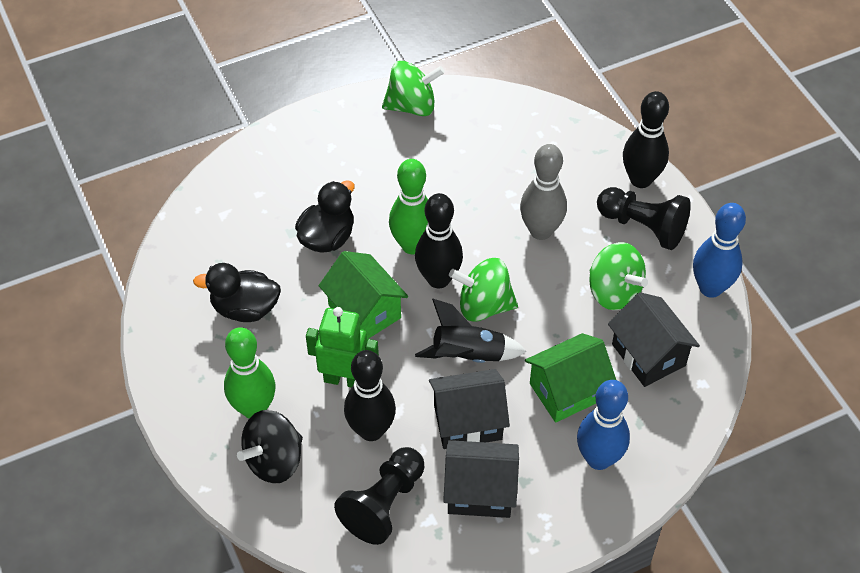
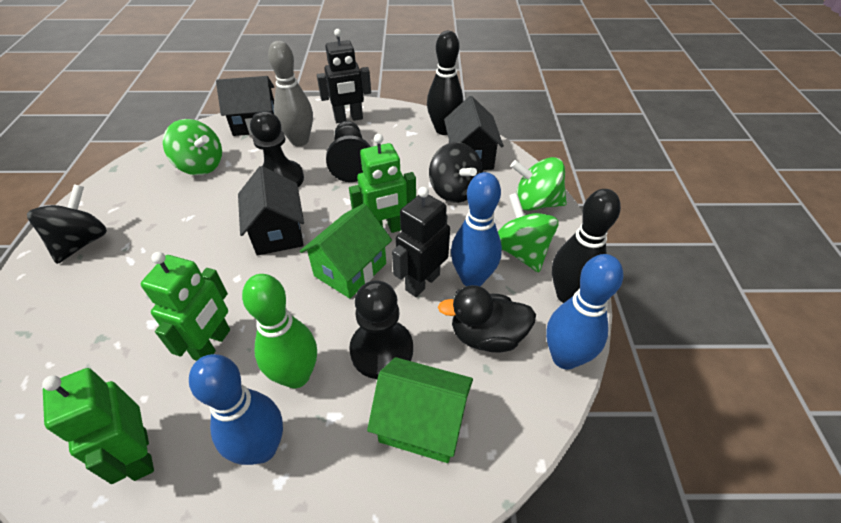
black bowling pin: 3 -> 2
black duck: 2 -> 1
black pawn: 2 -> 3
black robot: 0 -> 2
black rocket: 1 -> 0
black spinning top: 1 -> 2
blue bowling pin: 2 -> 3
green bowling pin: 2 -> 1
green robot: 1 -> 3

